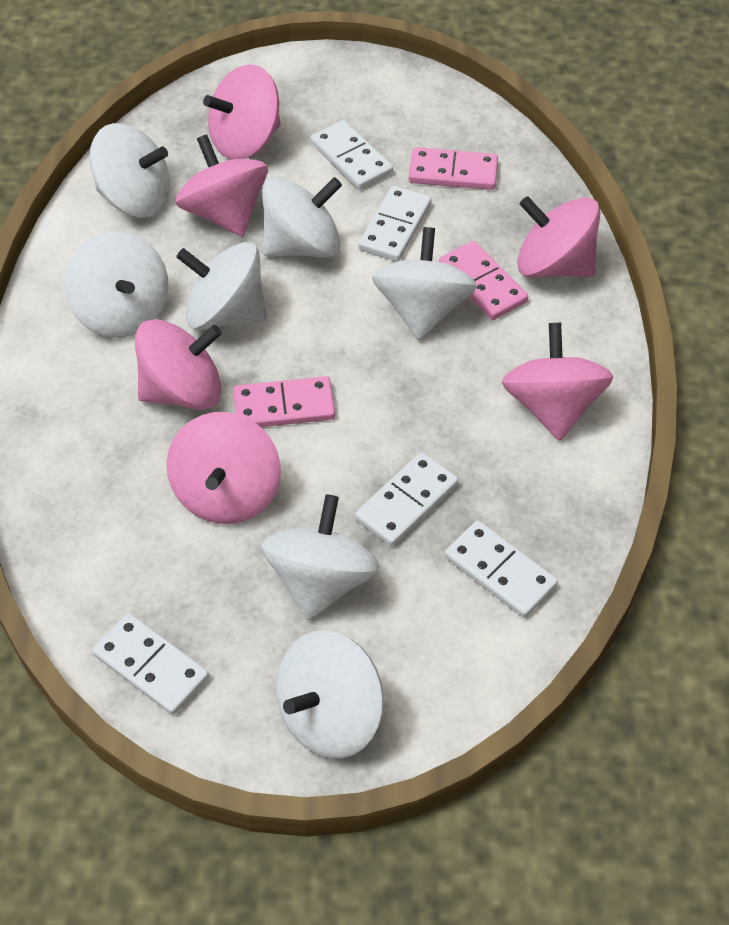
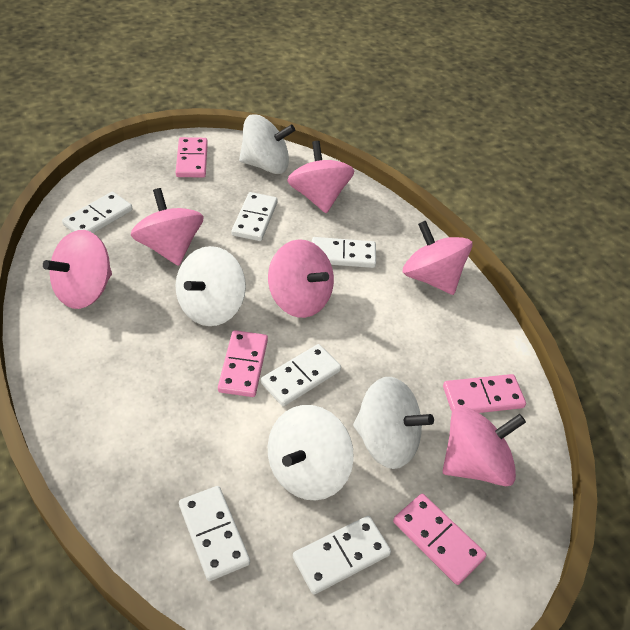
pink domino: 3 -> 4
white domino: 5 -> 6
white spinning top: 7 -> 4

